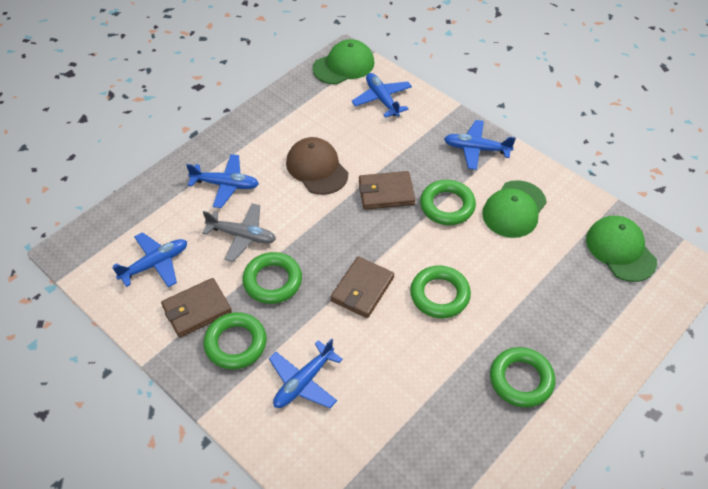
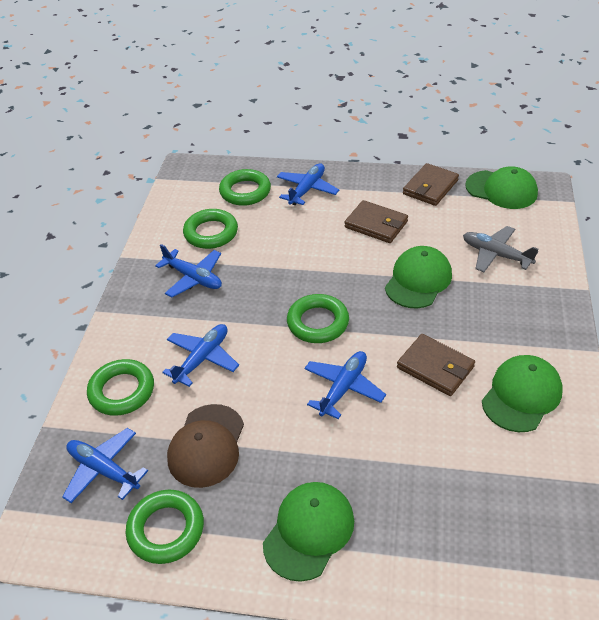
green cap: 3 -> 4

